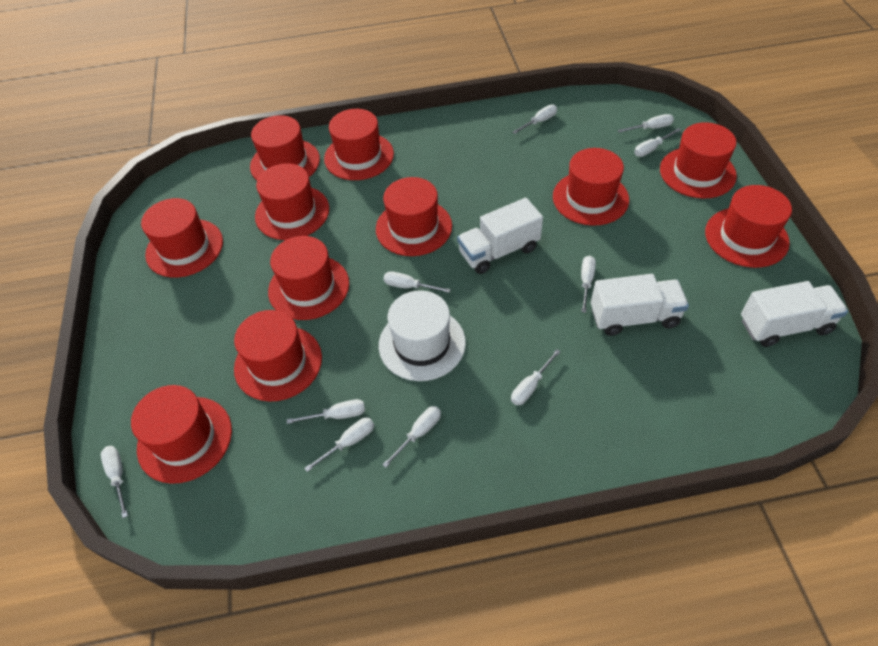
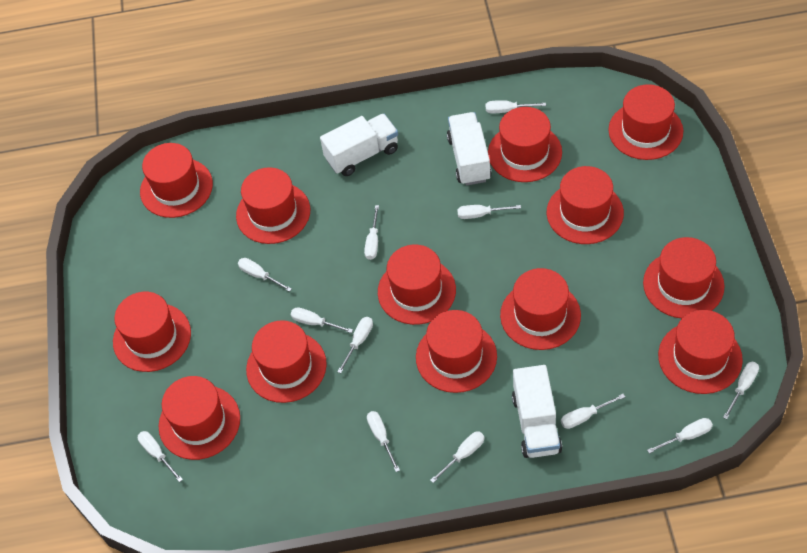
red hat: 11 -> 13
white hat: 1 -> 0
white screwdriver: 10 -> 12

